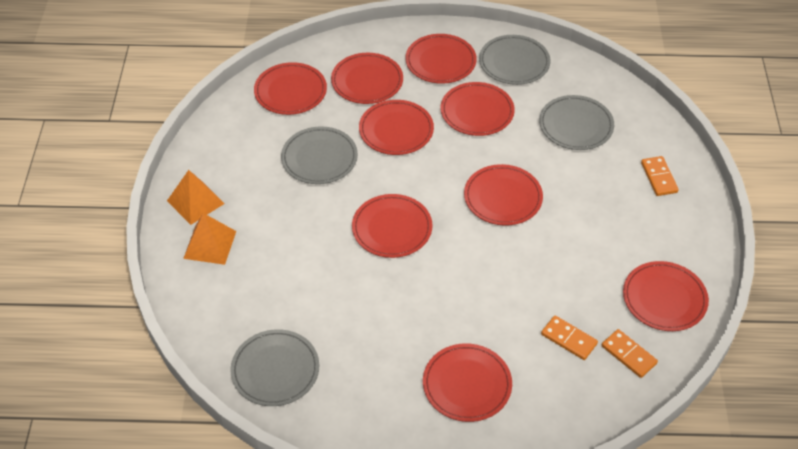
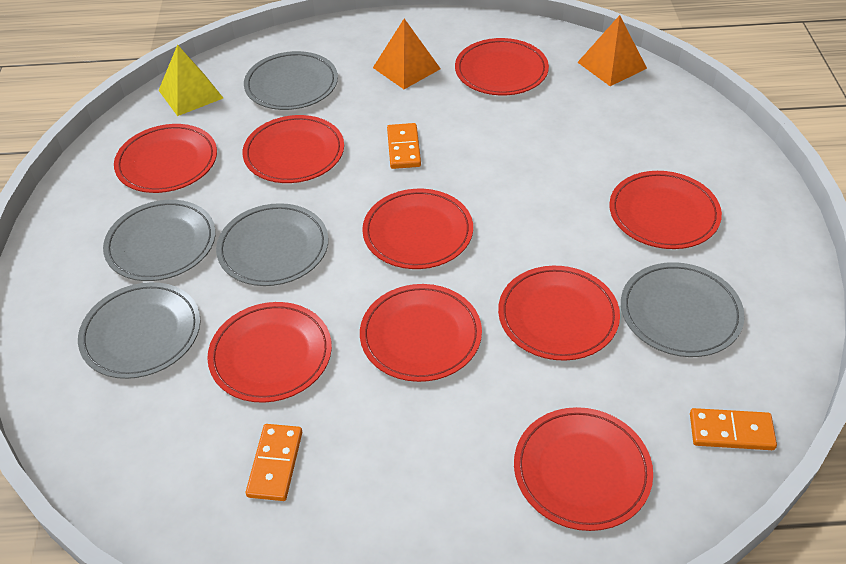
grey plate: 4 -> 5
yellow pyramid: 0 -> 1

